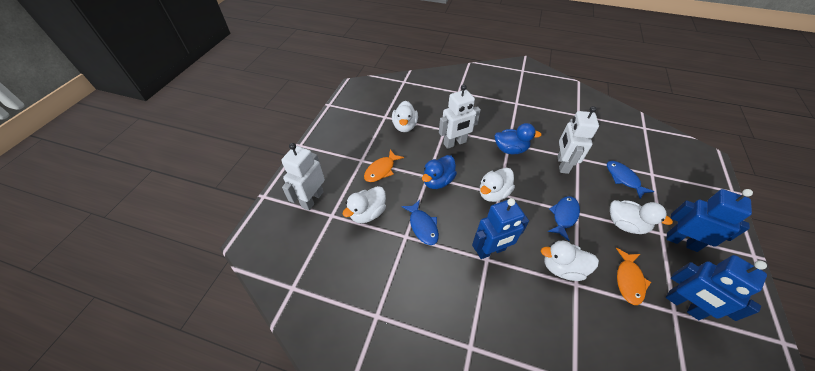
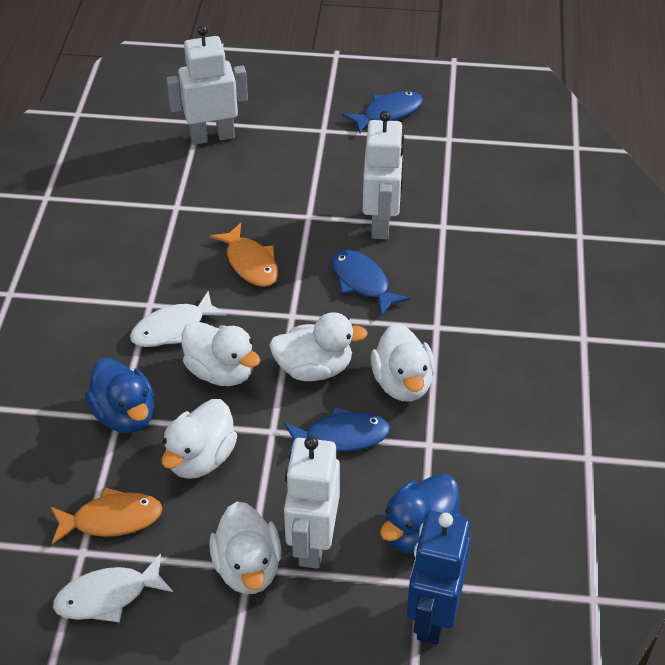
blue robot: 3 -> 1
white fish: 0 -> 2

